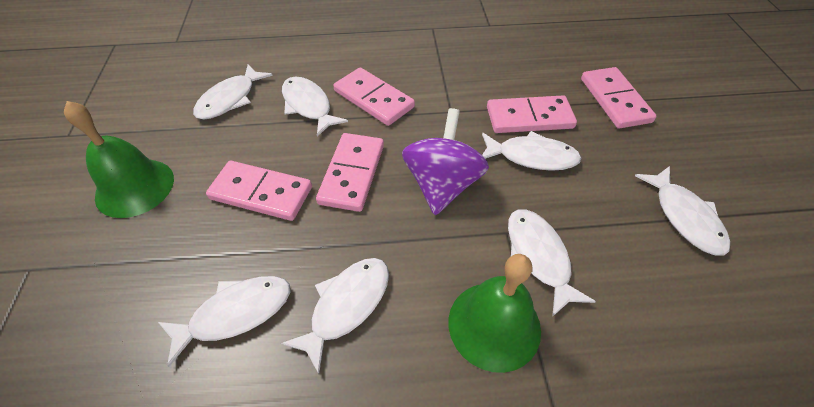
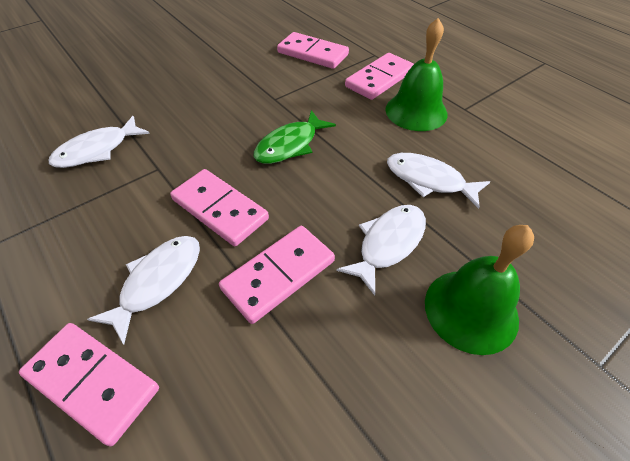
green fish: 0 -> 1
purple spinning top: 1 -> 0
white fish: 7 -> 4

